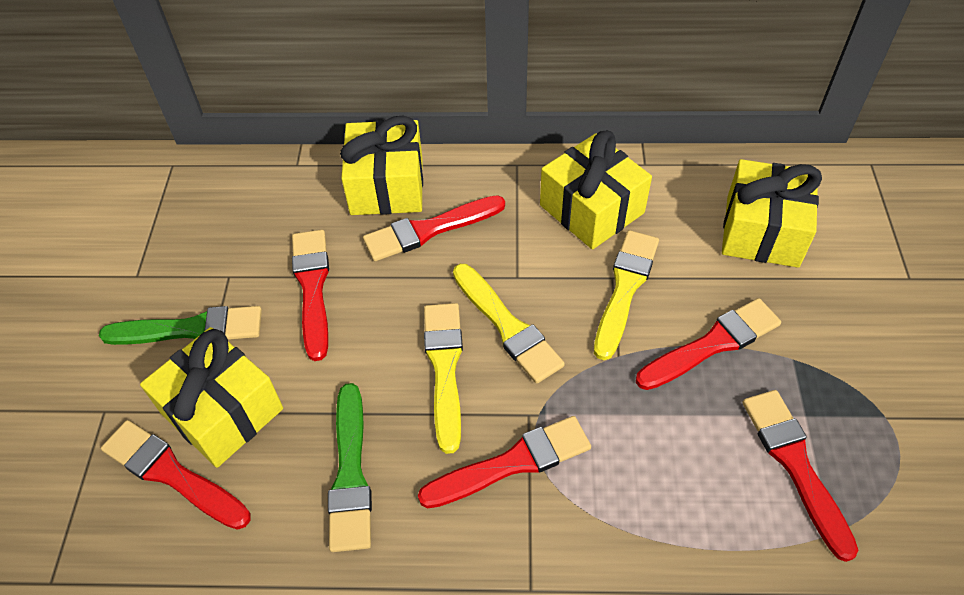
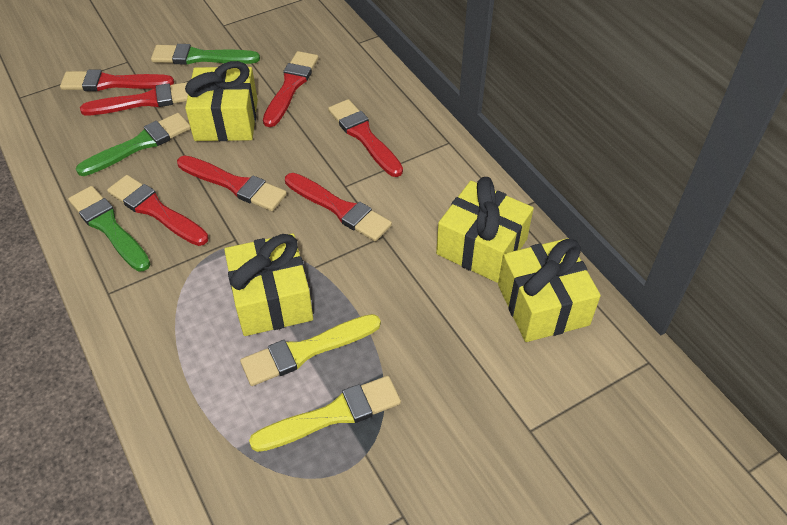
green brush: 2 -> 3
red brush: 6 -> 7
yellow brush: 3 -> 2

